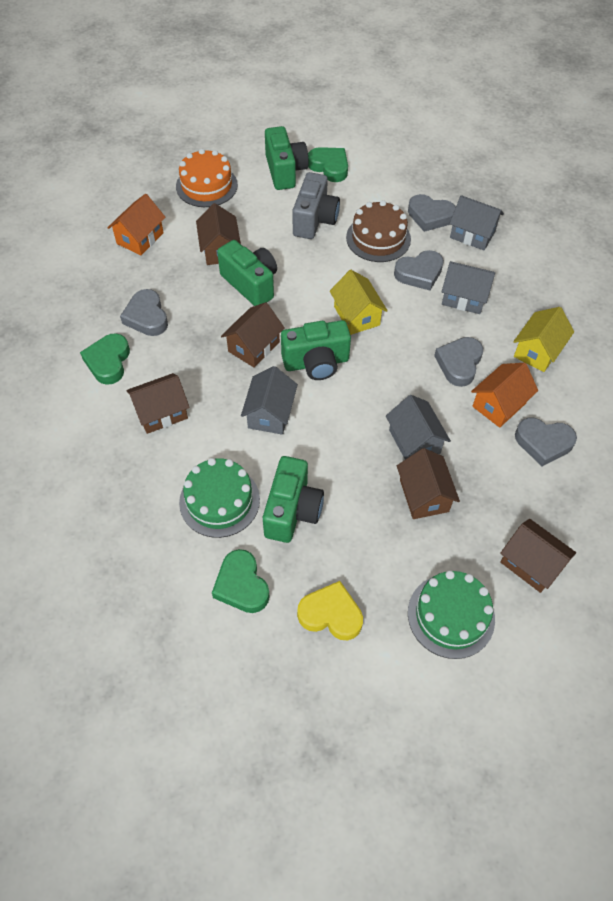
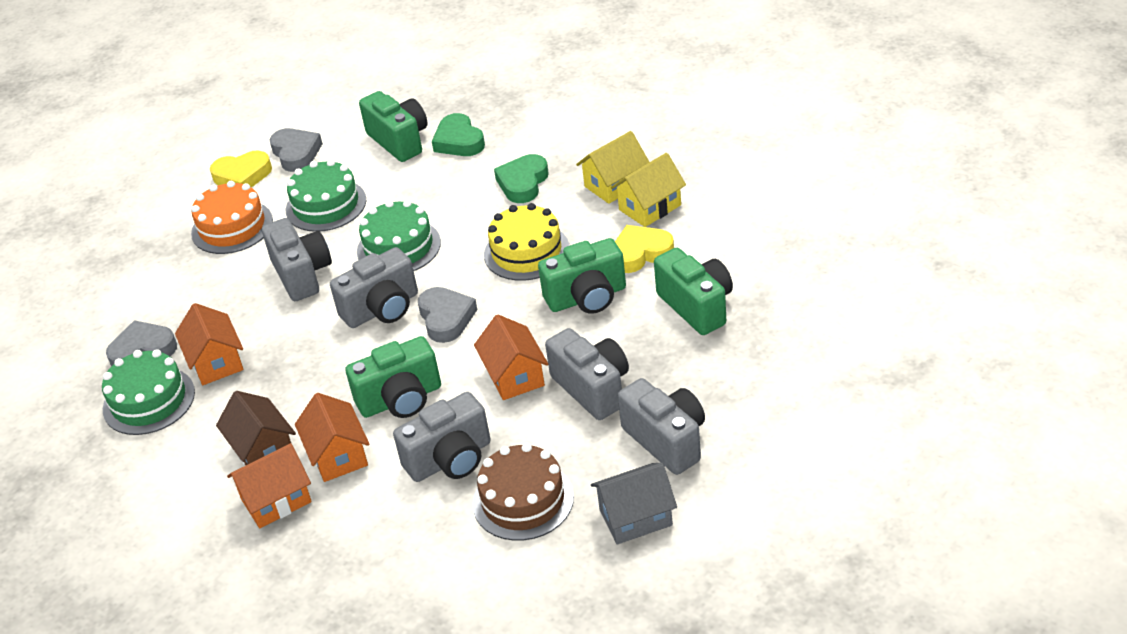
brown house: 5 -> 1
green cake: 2 -> 3
green heart: 3 -> 2
grey camera: 1 -> 5
grey heart: 5 -> 3
grey house: 4 -> 1
orange house: 2 -> 4
yellow cake: 0 -> 1
yellow heart: 1 -> 2

